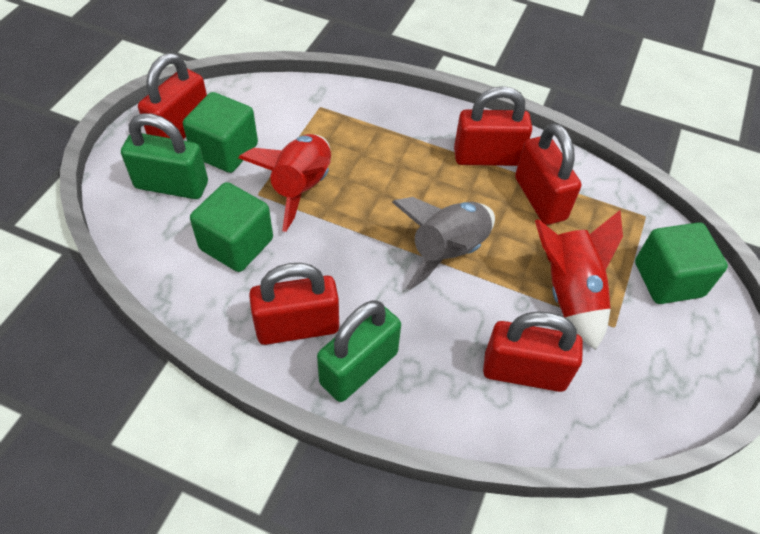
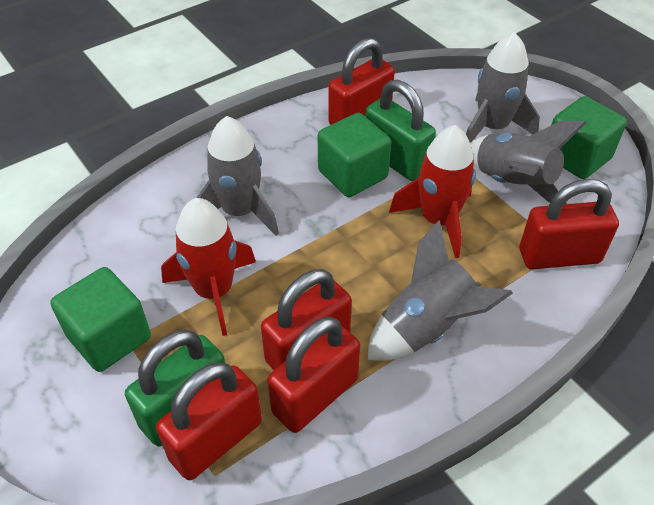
grey rocket: 1 -> 4

